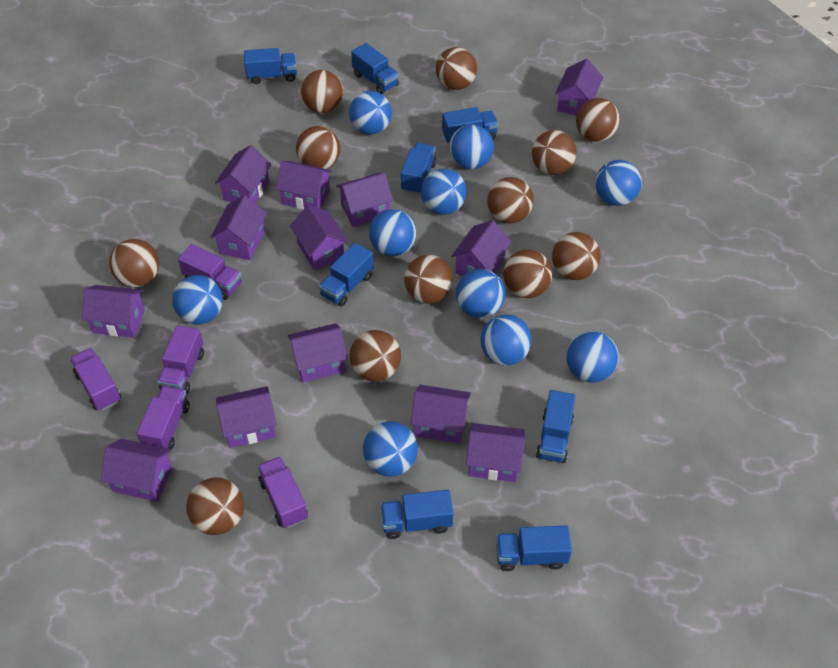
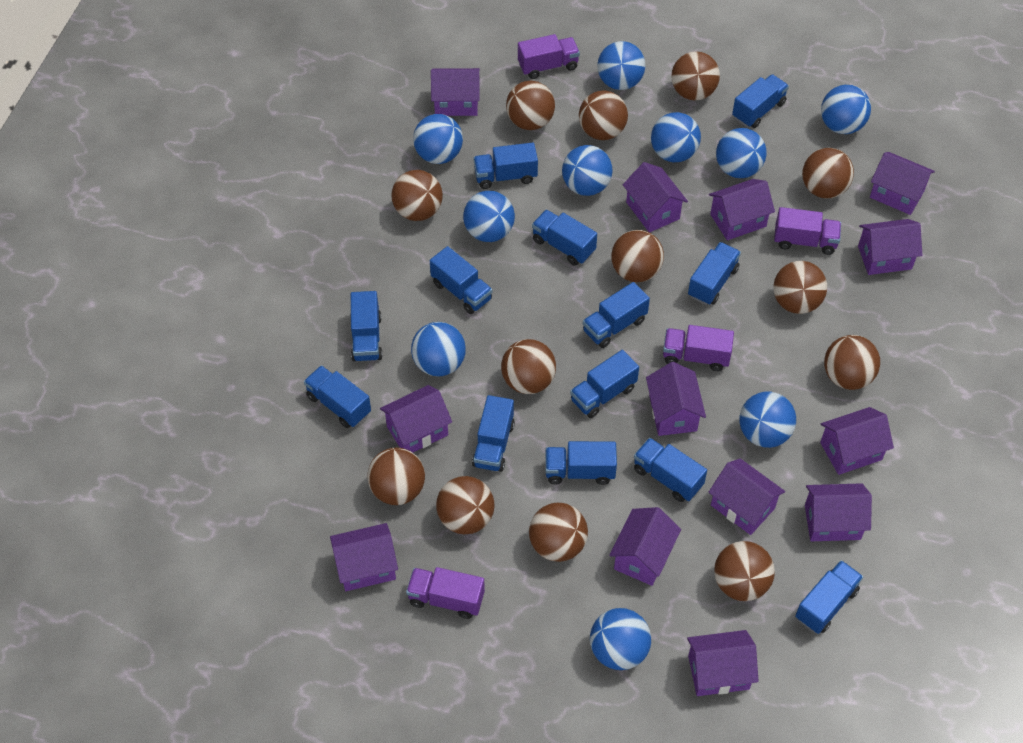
blue truck: 8 -> 13
brown ball: 12 -> 13
purple truck: 5 -> 4

